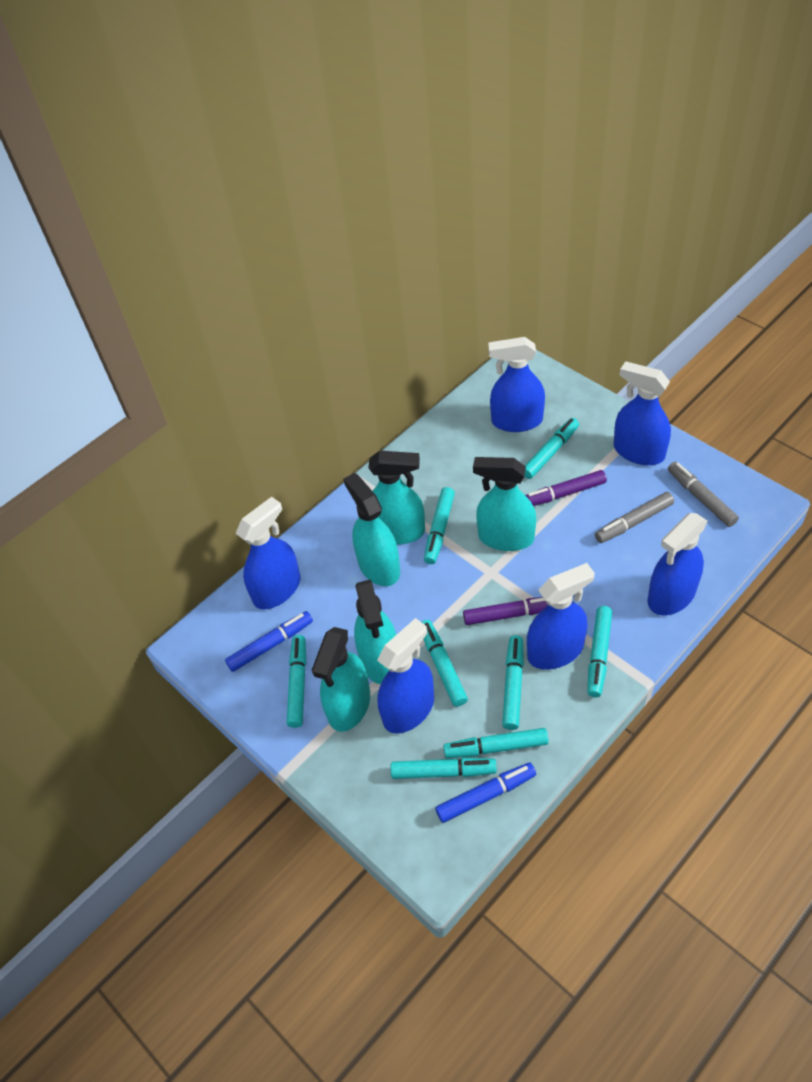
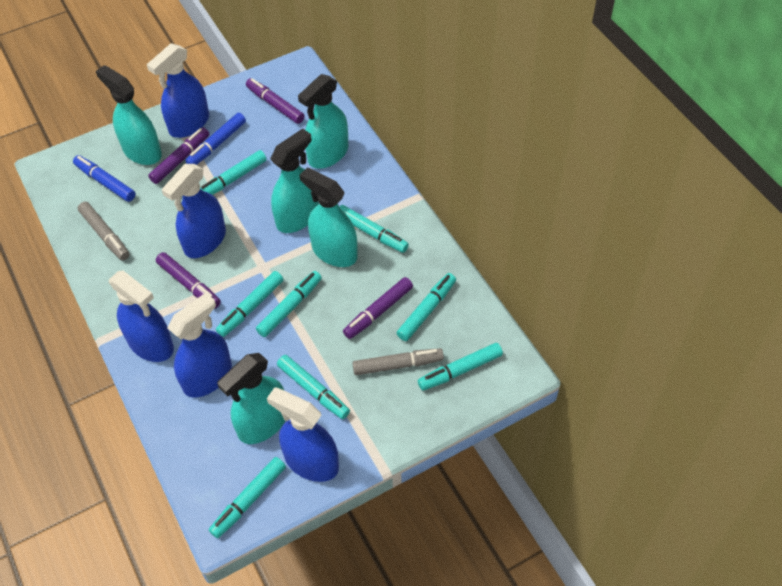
blue spray bottle: 6 -> 5
purple marker: 2 -> 4

